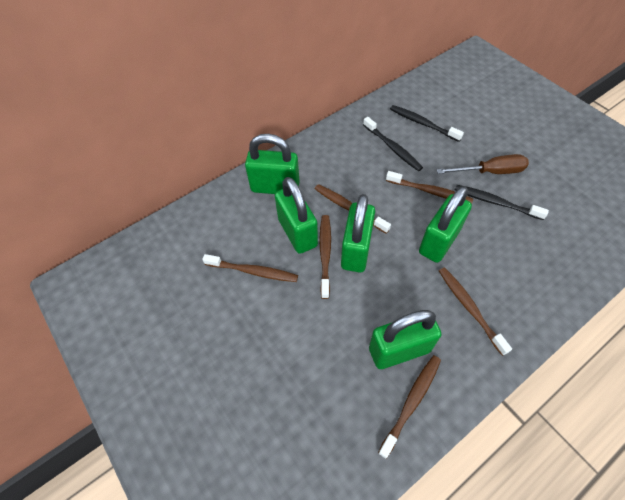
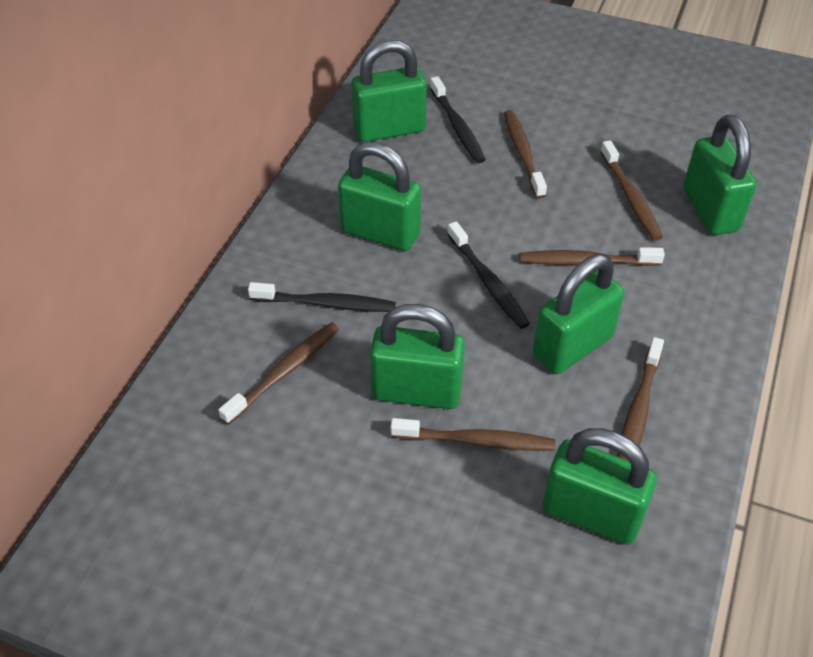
brown screwdriver: 1 -> 0
green padlock: 5 -> 6

